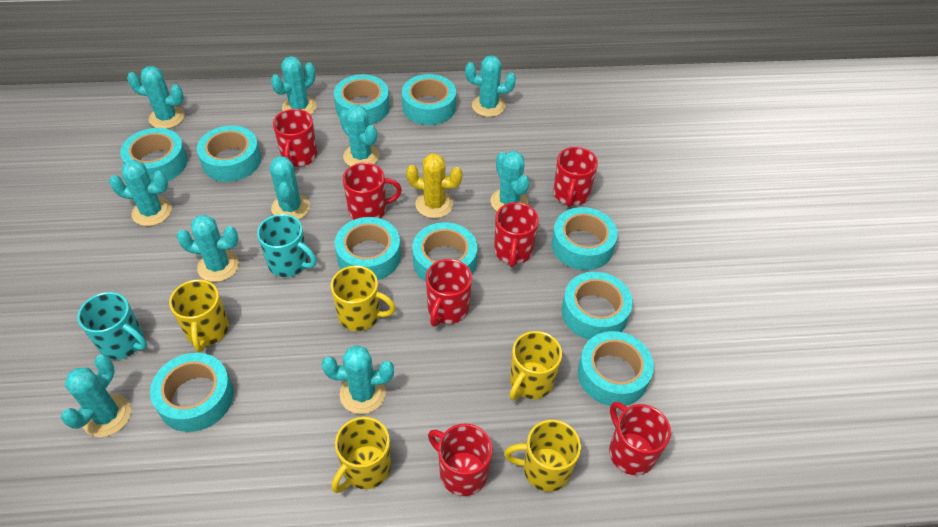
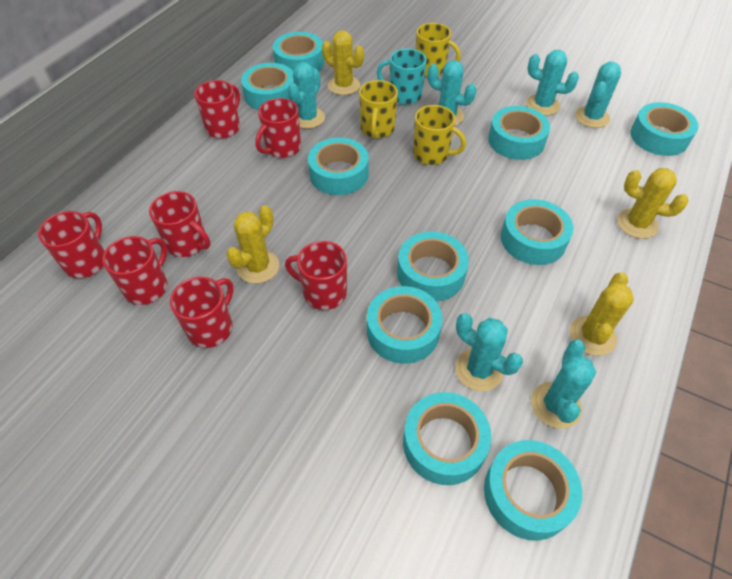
turquoise cactus: 10 -> 6
turquoise mug: 2 -> 1
yellow cactus: 1 -> 4
yellow mug: 5 -> 3

